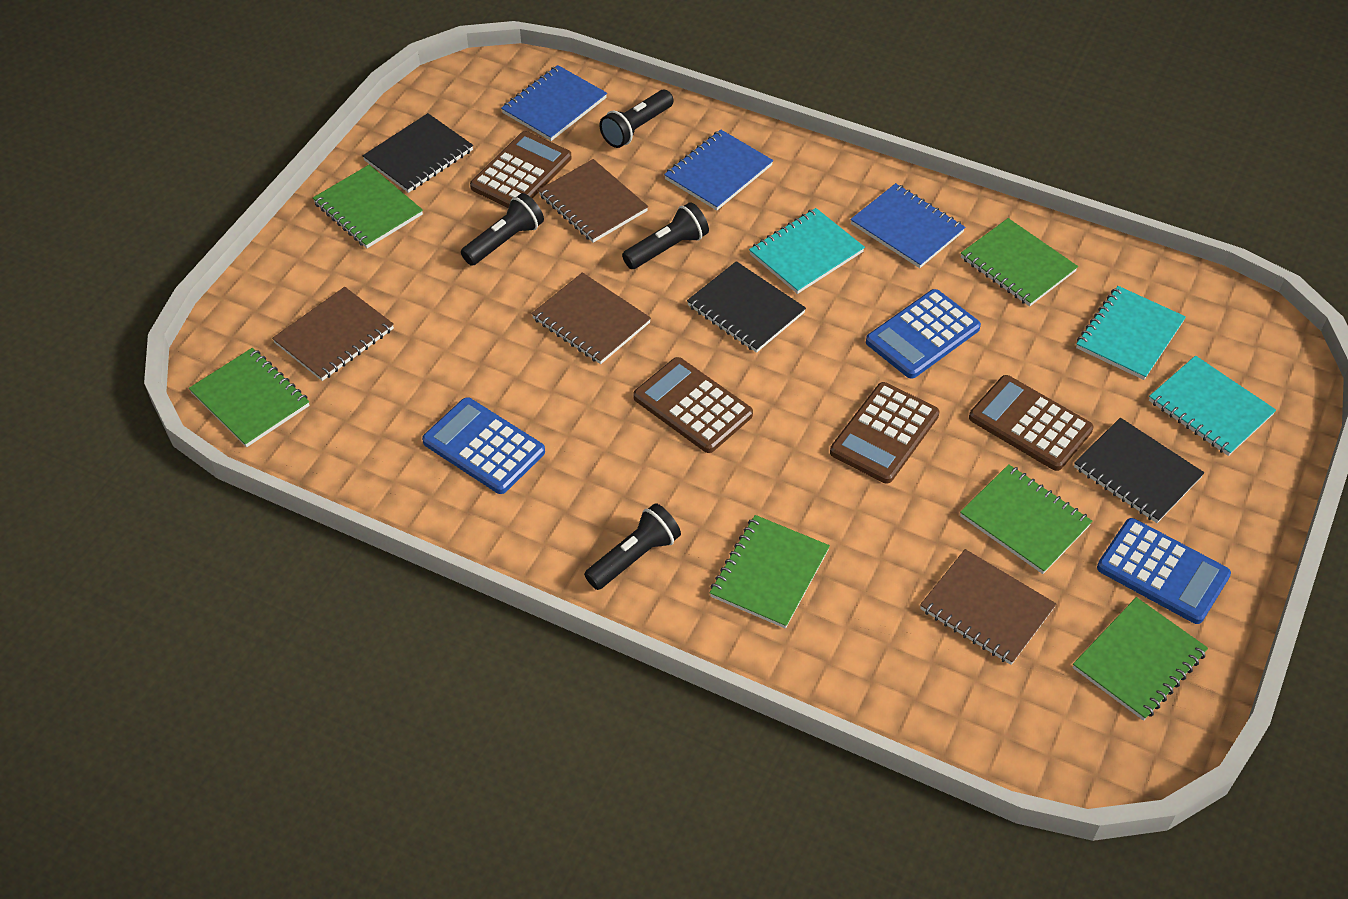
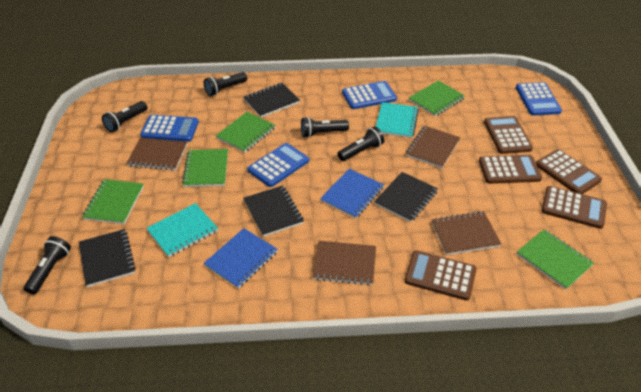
black flashlight: 4 -> 5
black notebook: 3 -> 4
blue calculator: 3 -> 4
blue notebook: 3 -> 2
brown calculator: 4 -> 5
green notebook: 6 -> 5
turquoise notebook: 3 -> 2

